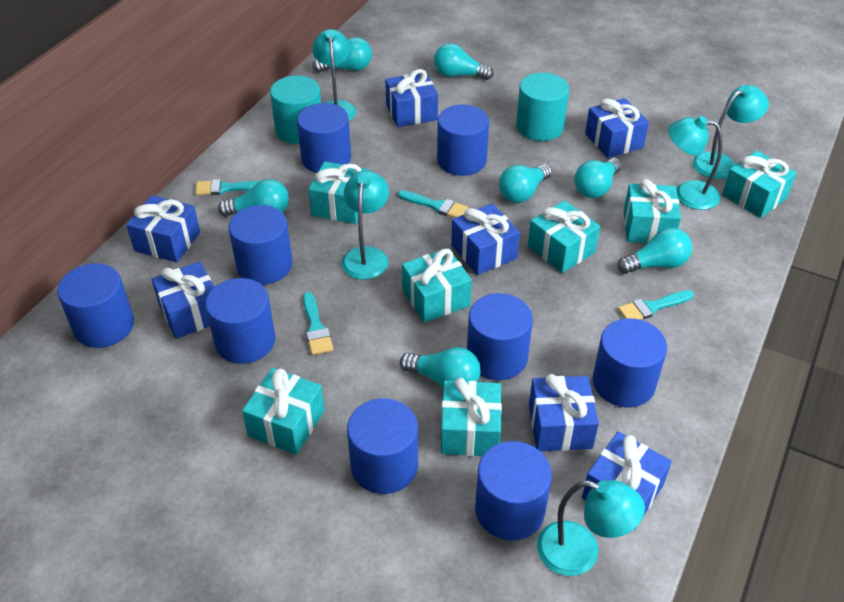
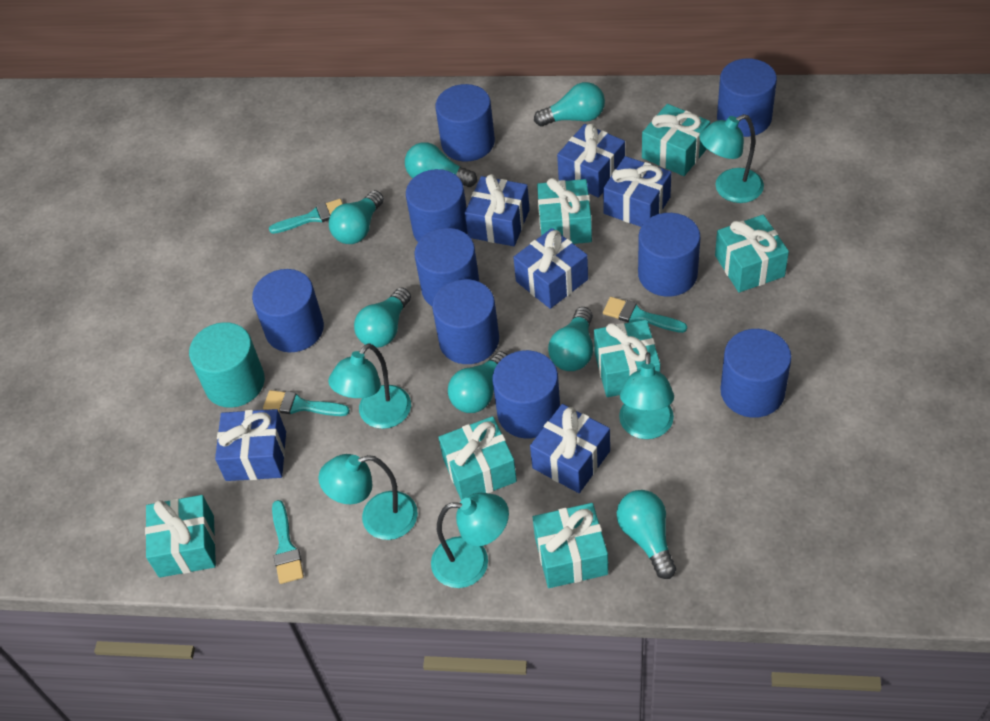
blue gift: 7 -> 6
turquoise cylinder: 2 -> 1

